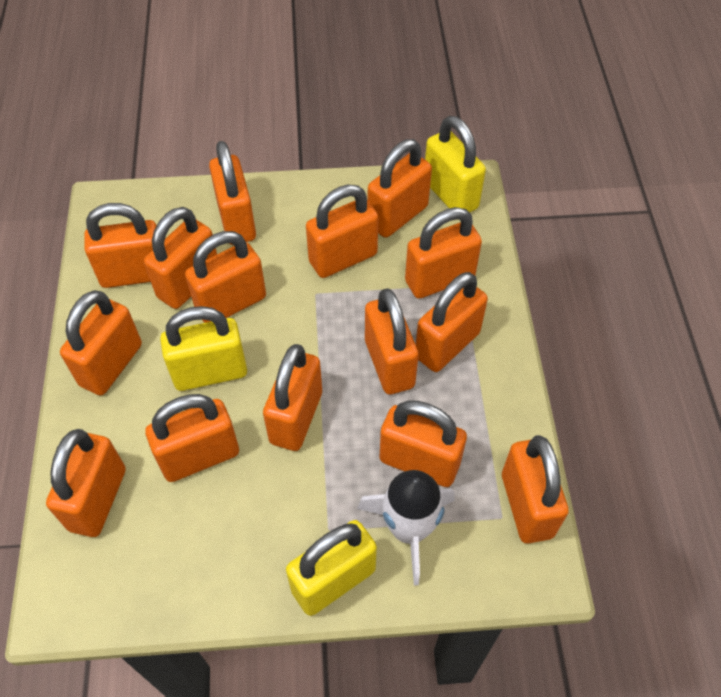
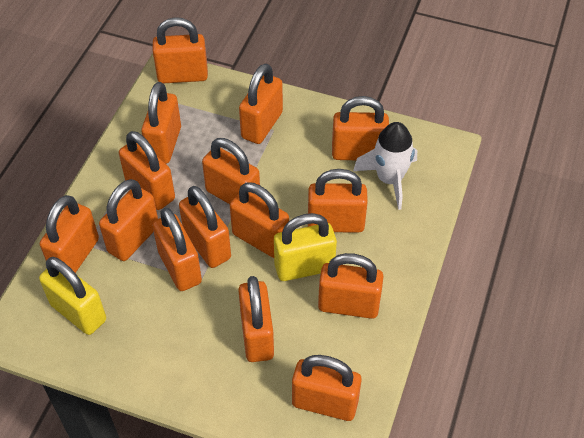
yellow padlock: 3 -> 2

